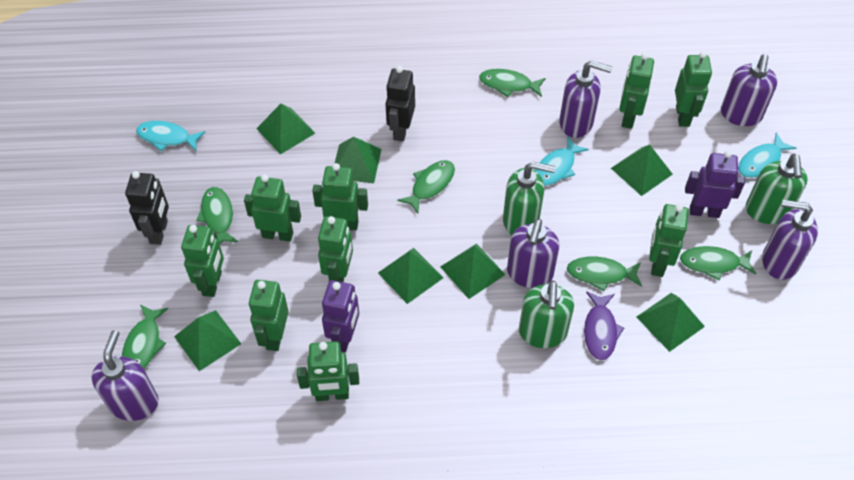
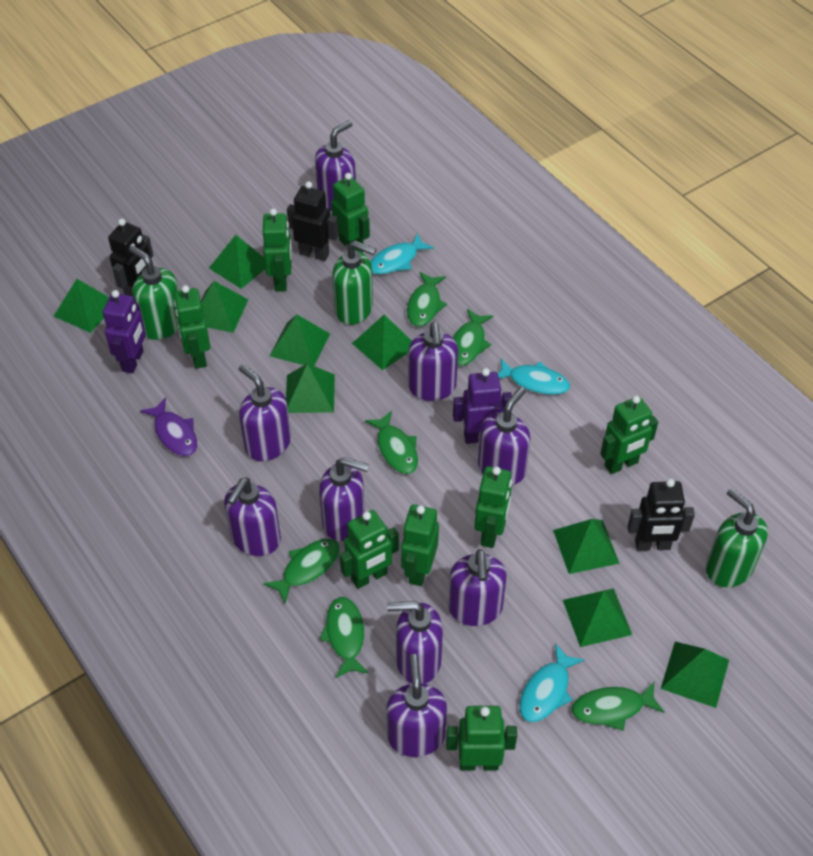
black robot: 2 -> 3
green pyramid: 7 -> 9
green robot: 9 -> 8
purple soap dispenser: 5 -> 9

